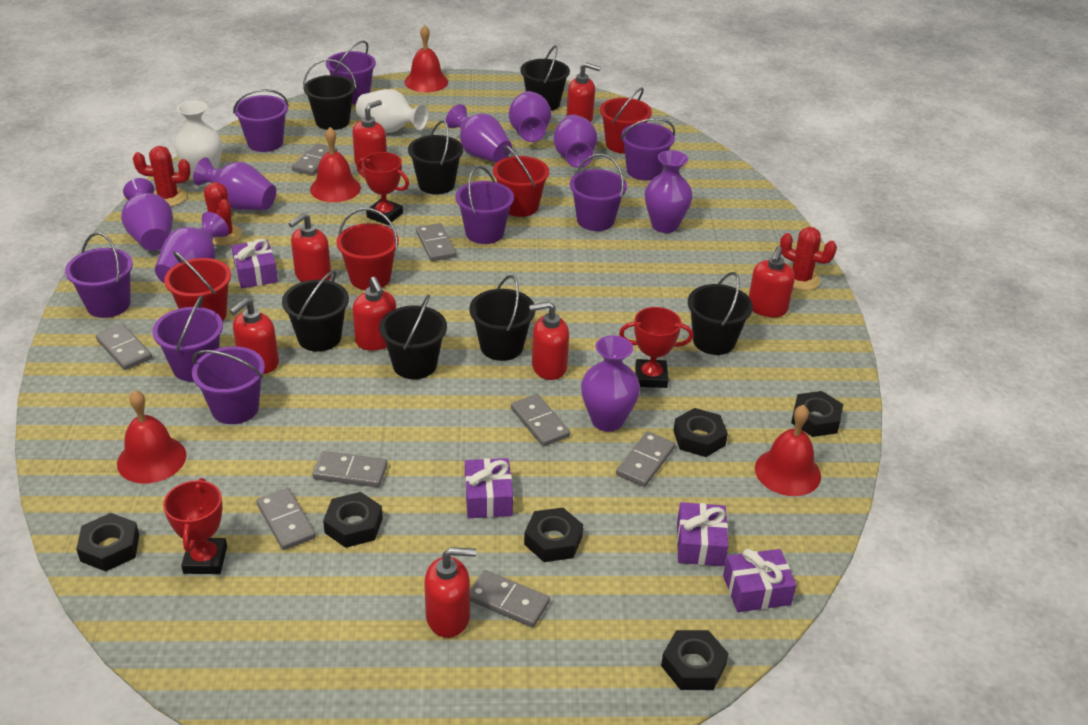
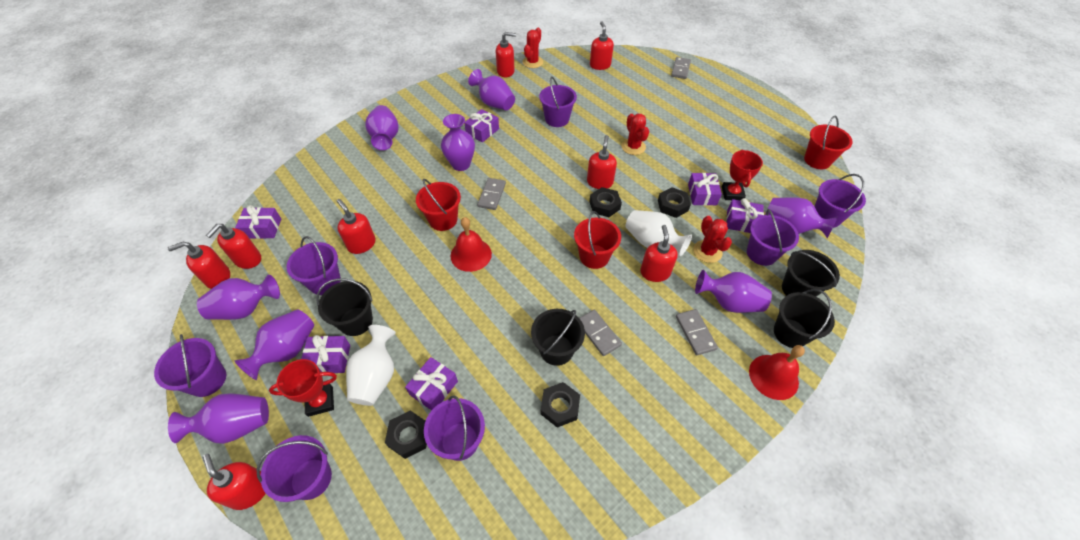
black bucket: 7 -> 4
black nut: 6 -> 4
grey domino: 8 -> 4
purple bucket: 8 -> 7
purple gift: 4 -> 6
red bell: 4 -> 2
red bucket: 4 -> 3
red trophy: 3 -> 2

